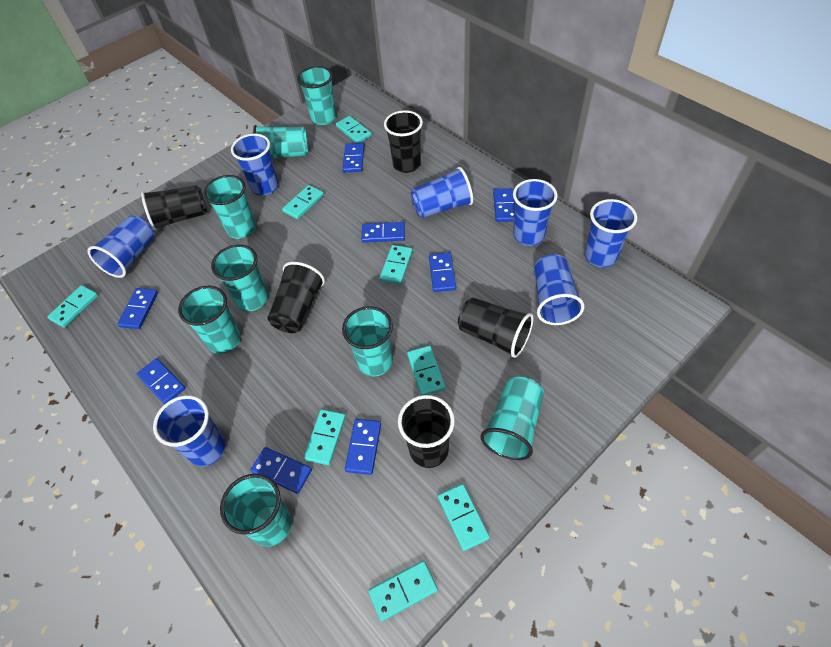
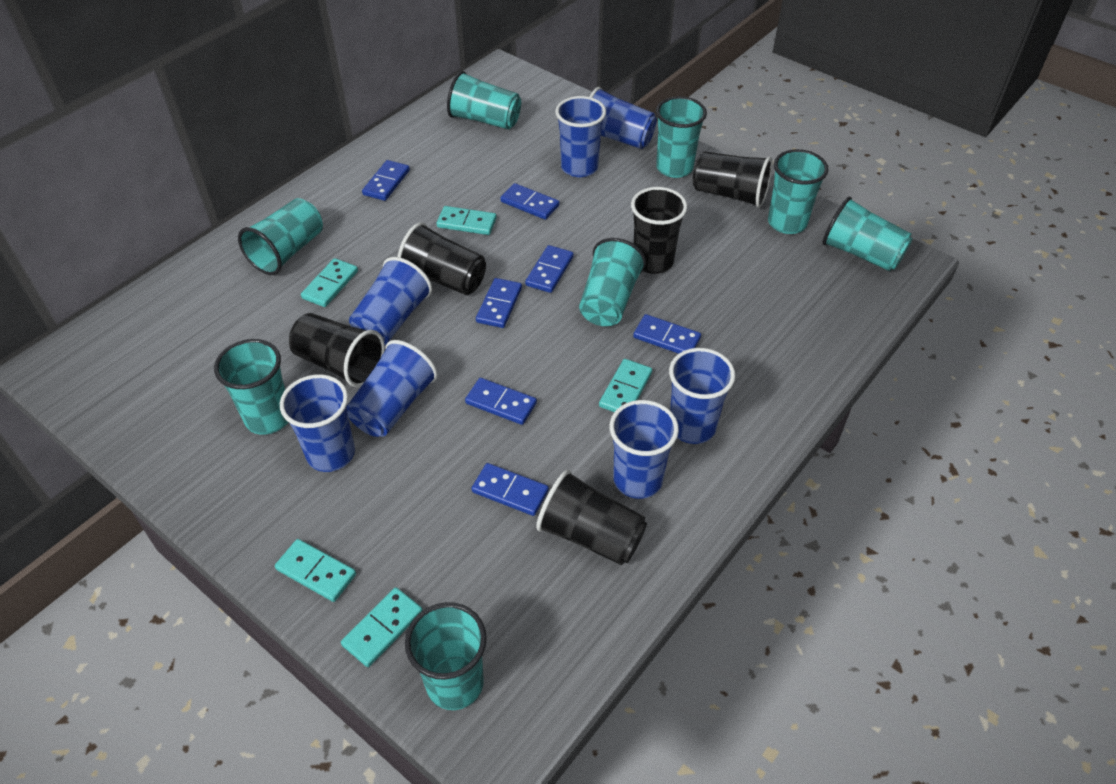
blue domino: 8 -> 7
turquoise domino: 8 -> 5

